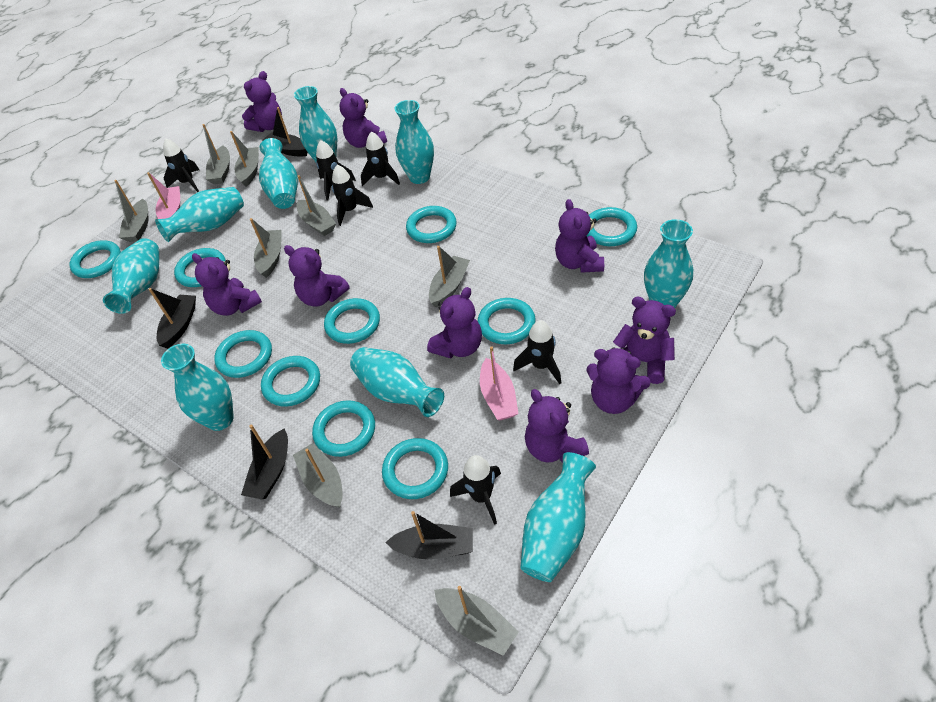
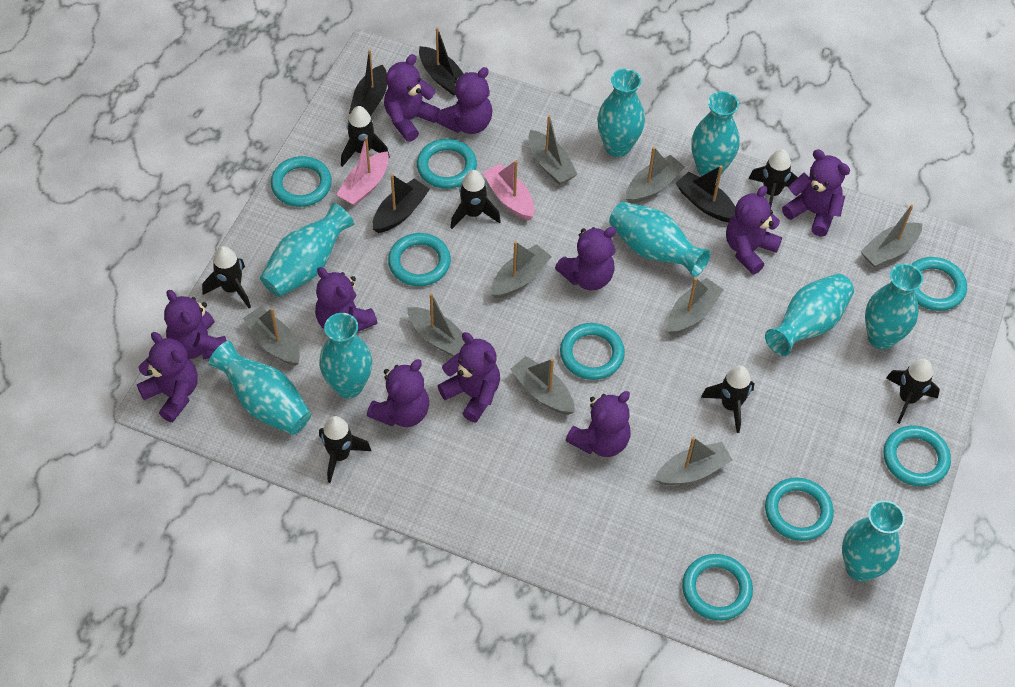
black rocket: 6 -> 7
grey boat: 8 -> 9
purple teddy bear: 9 -> 11
turquoise ring: 10 -> 8

